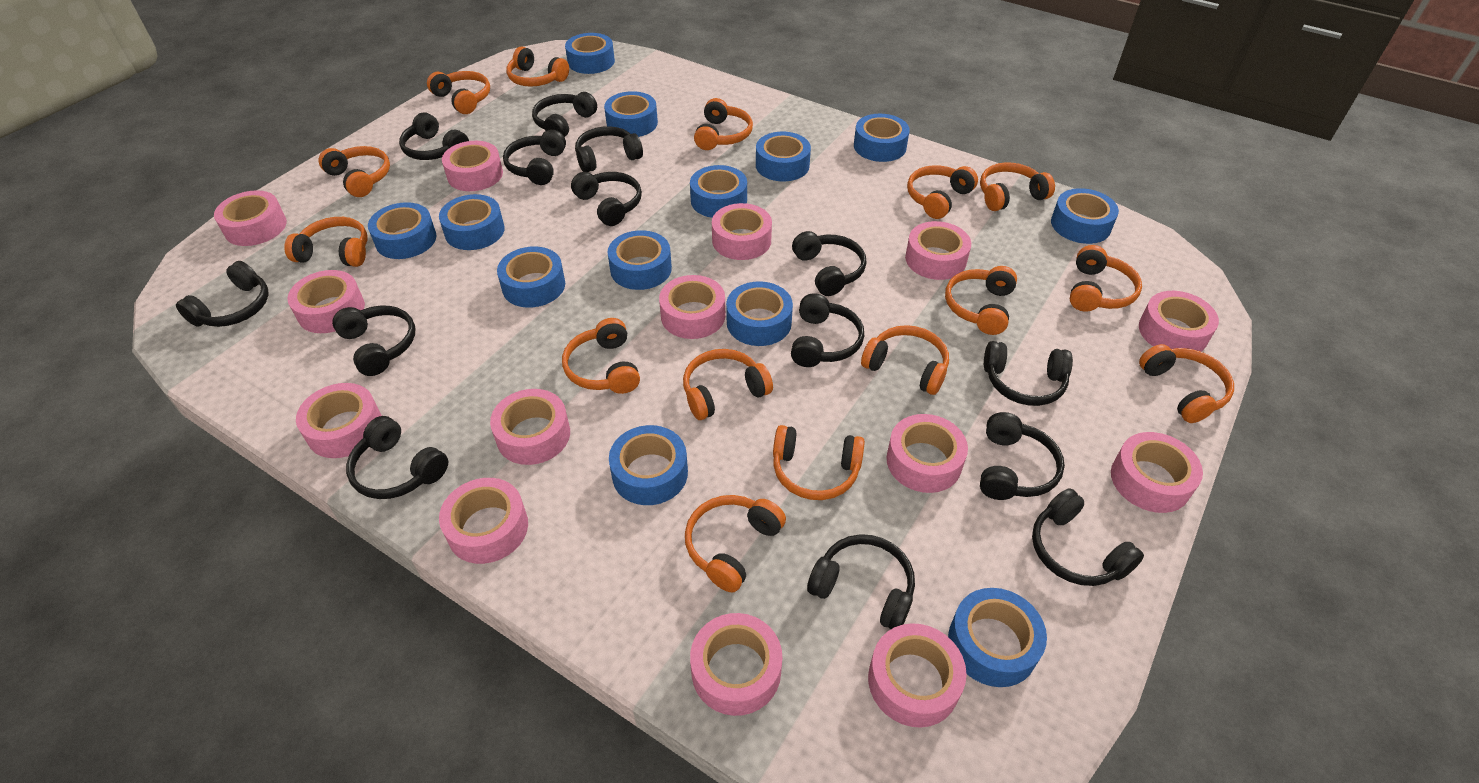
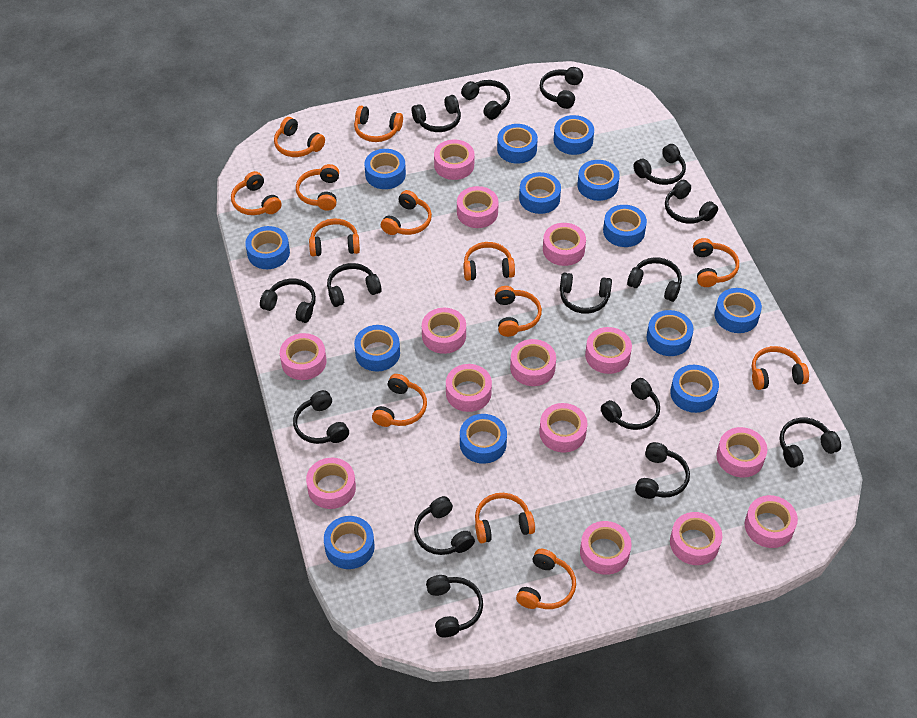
black headphones: 14 -> 15
orange headphones: 15 -> 13

